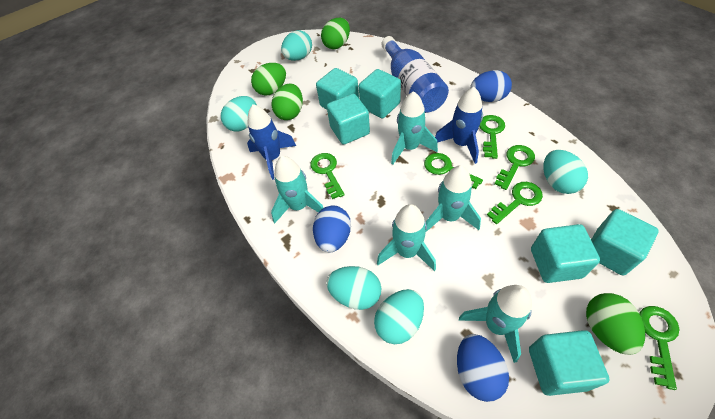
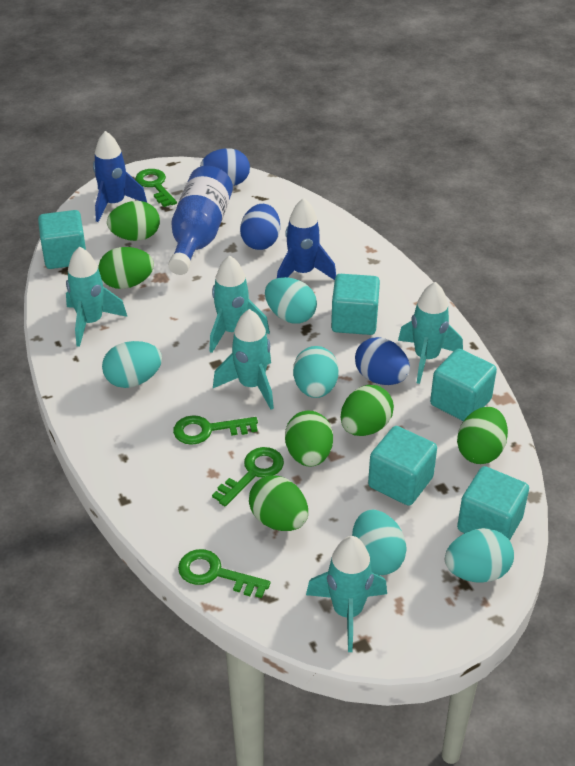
green egg: 4 -> 6
green key: 6 -> 4
turquoise cube: 6 -> 5

